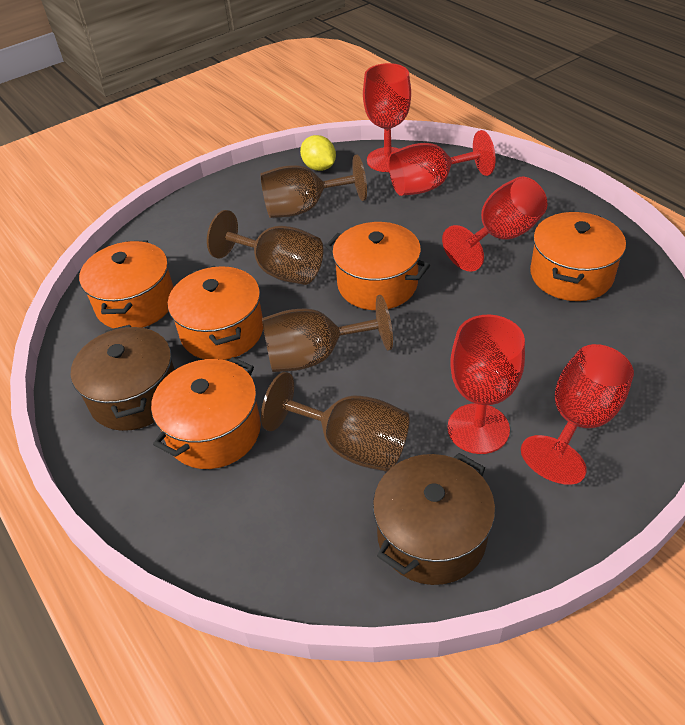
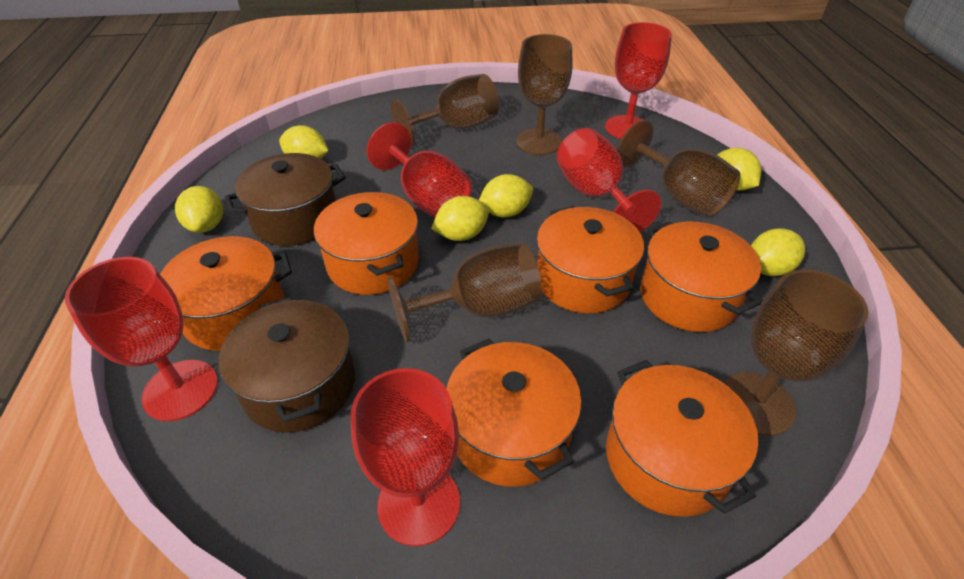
brown goblet: 4 -> 5
orange pot: 5 -> 6
yellow lemon: 1 -> 6

